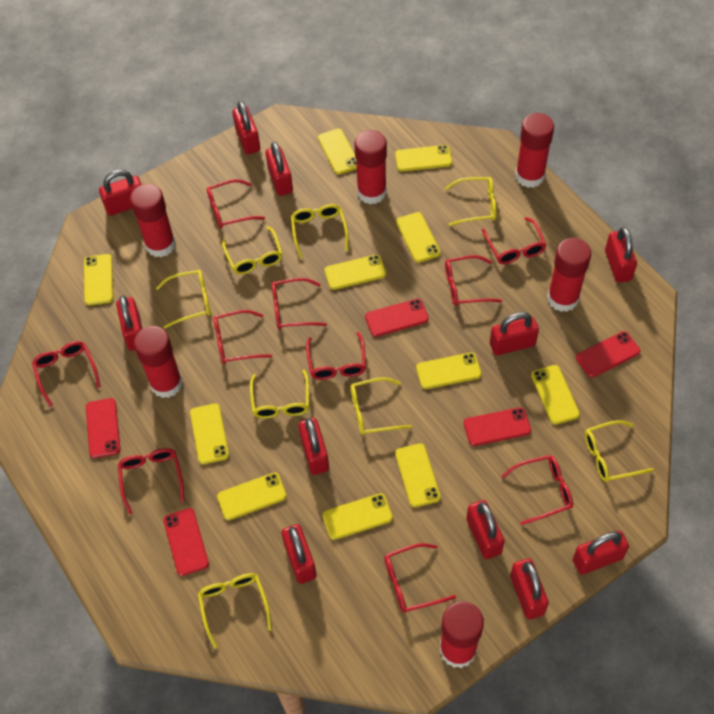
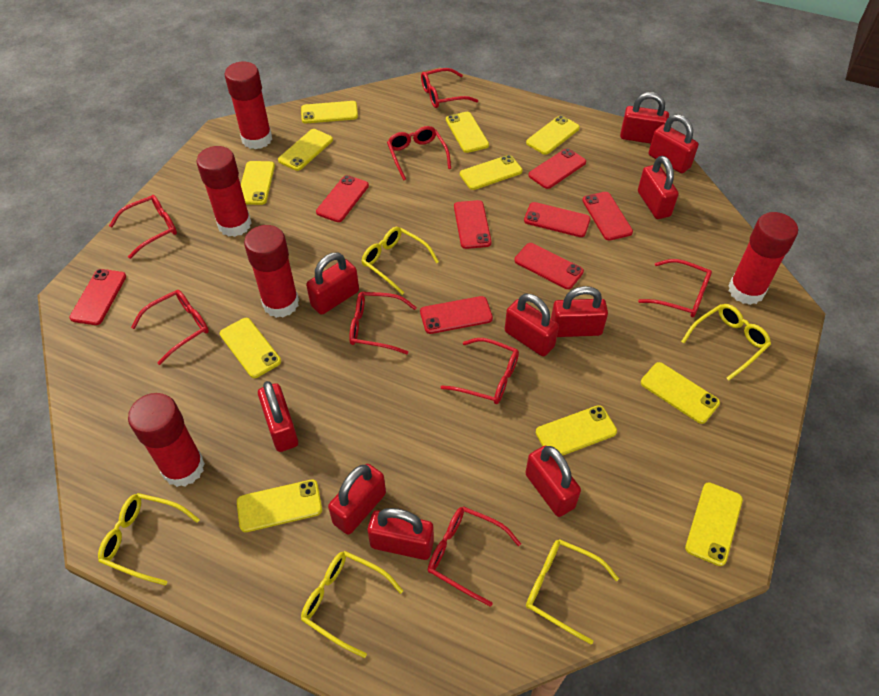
red glasses: 10 -> 8
red glue stick: 6 -> 5
red padlock: 11 -> 10
red phone: 5 -> 8
yellow glasses: 8 -> 5

